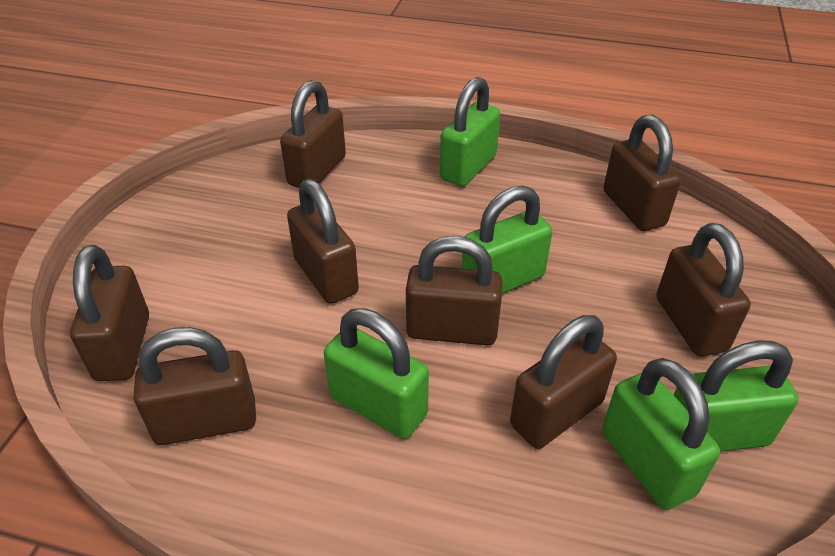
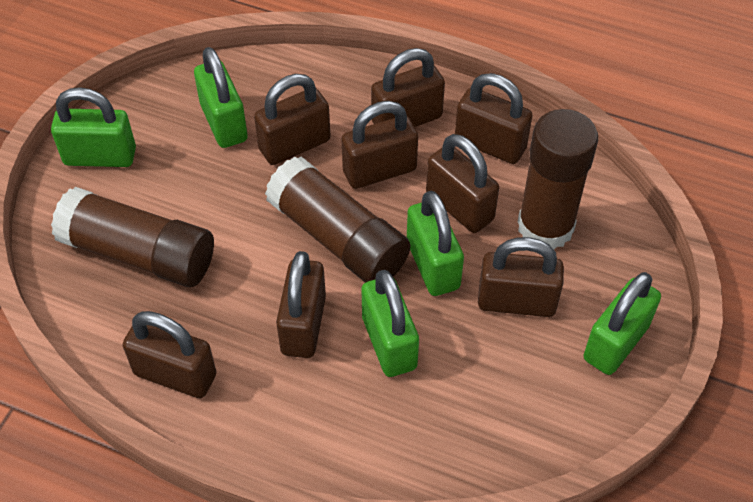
brown glue stick: 0 -> 3

